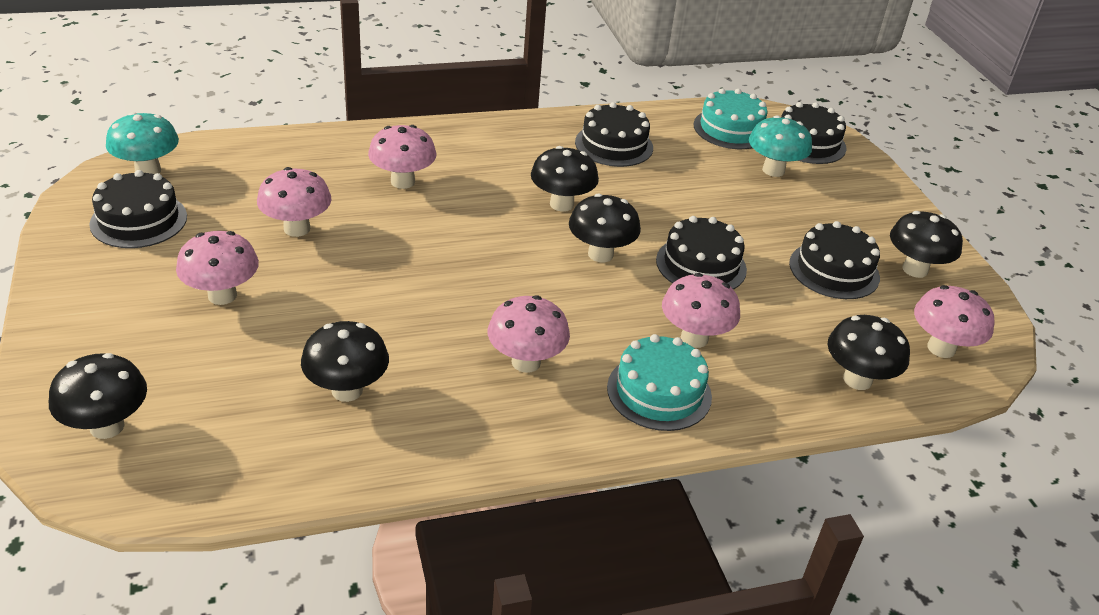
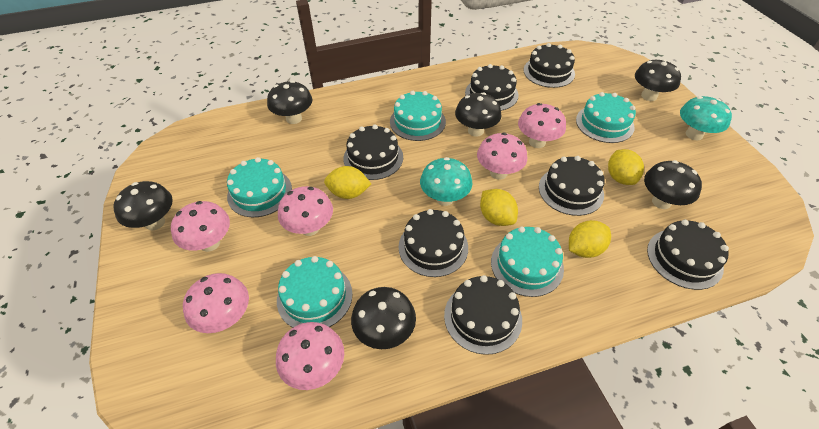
black cake: 5 -> 7
turquoise cake: 2 -> 5
yellow lemon: 0 -> 4

